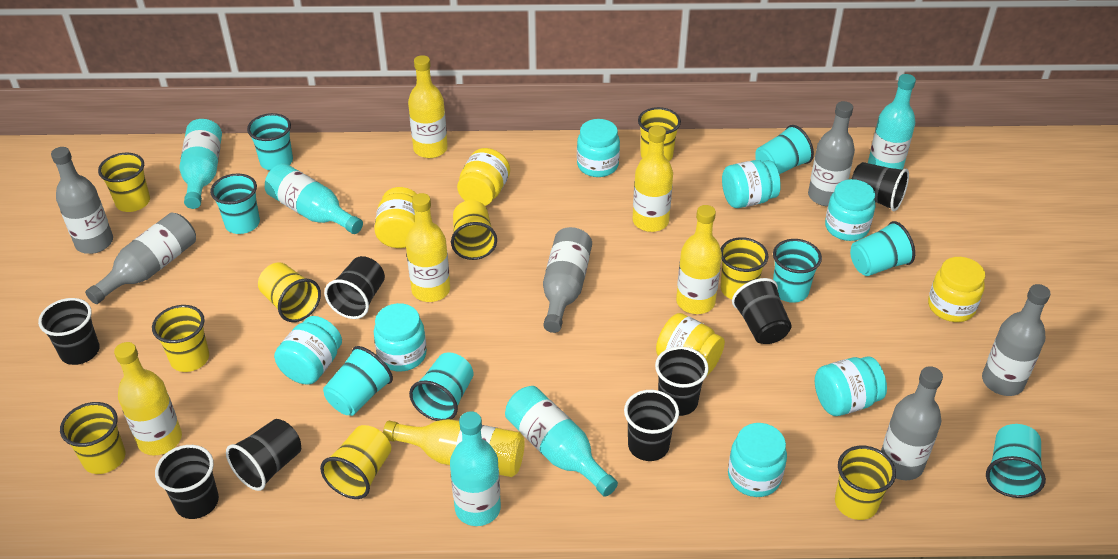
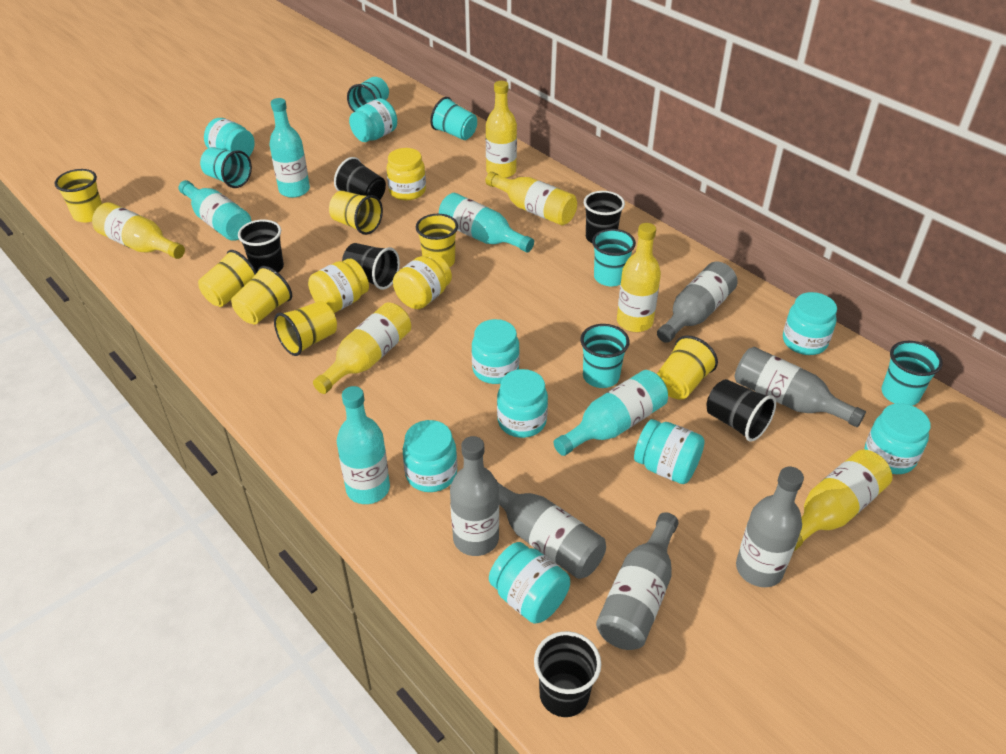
black cup: 8 -> 6
turquoise cup: 8 -> 6
turquoise jar: 7 -> 9
yellow cup: 9 -> 7
yellow jar: 4 -> 3

